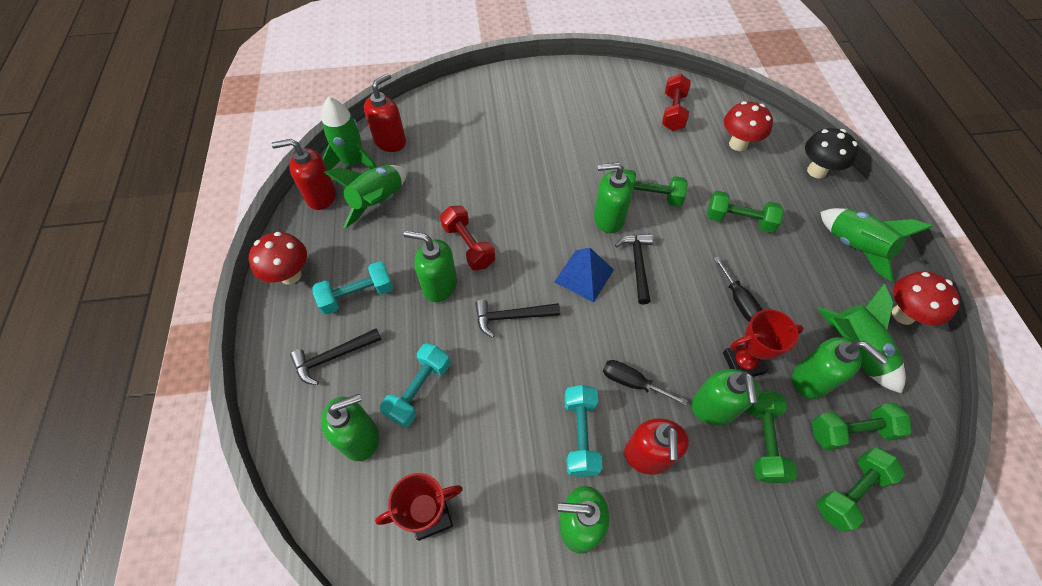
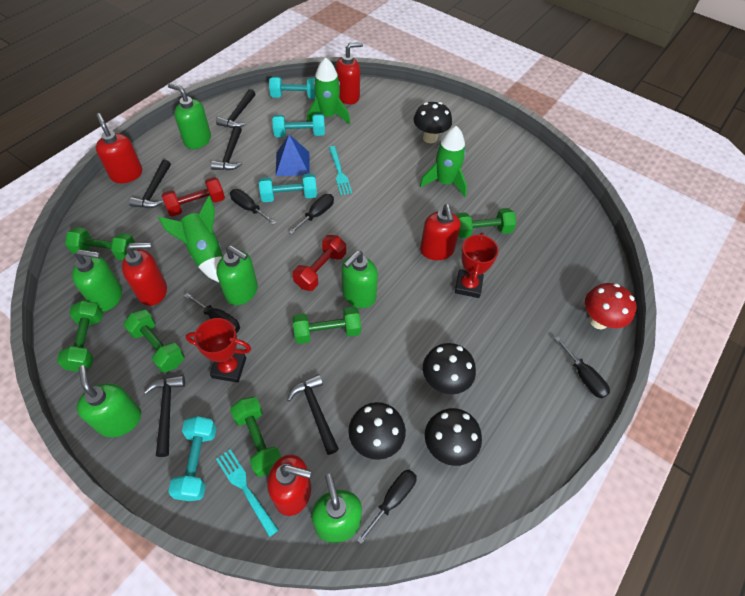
black hammer: 3 -> 5
black mushroom: 1 -> 4
black screwdriver: 2 -> 5
green dumbbell: 5 -> 6
green rocket: 4 -> 3
red mushroom: 3 -> 1
red soap dispenser: 3 -> 5
turquoise dumbbell: 3 -> 4
turquoise fork: 0 -> 2

